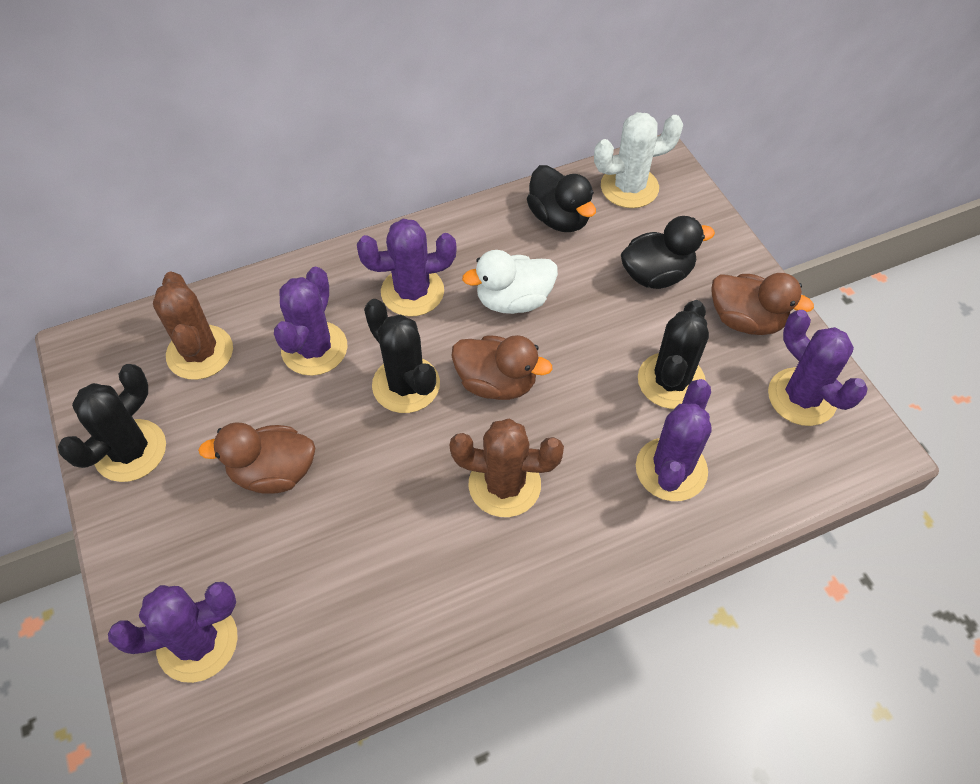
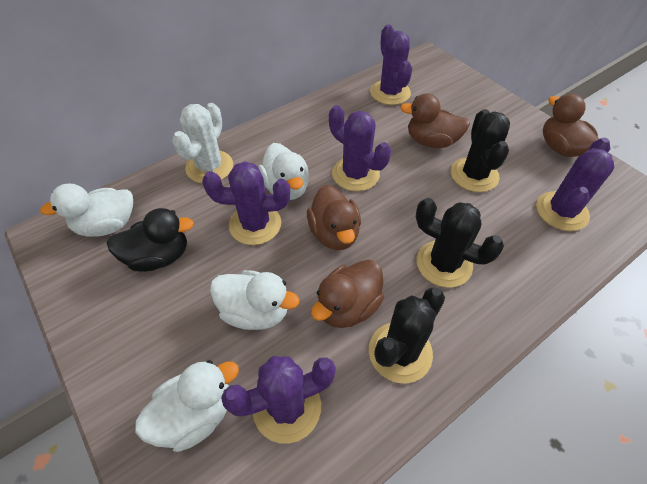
black duck: 2 -> 1
brown cactus: 2 -> 0
brown duck: 3 -> 4
white duck: 1 -> 4

